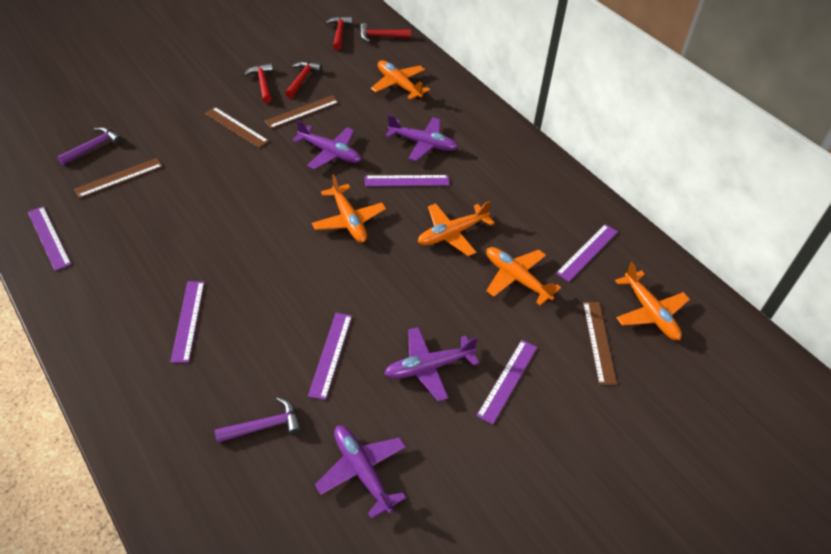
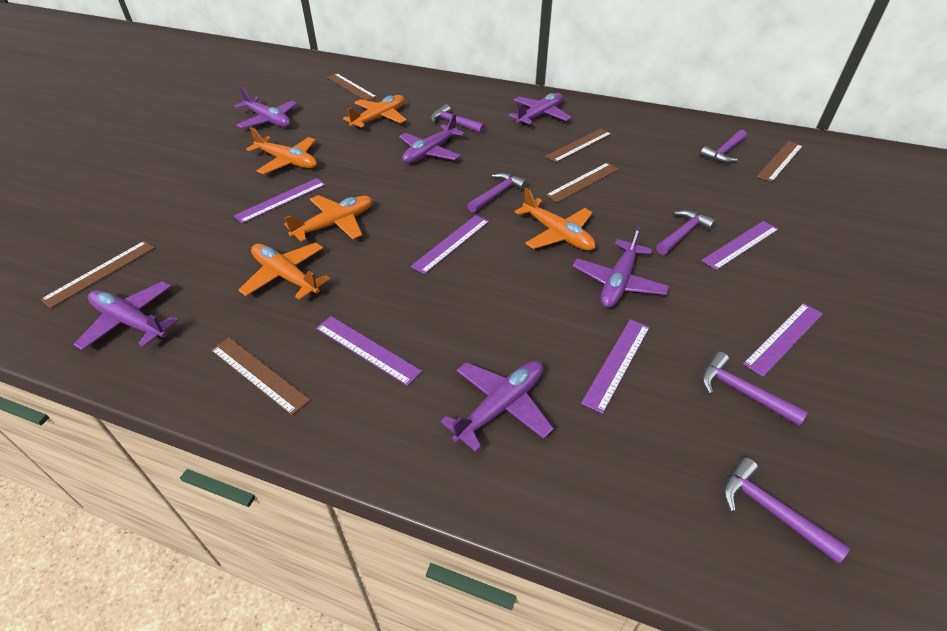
brown ruler: 4 -> 6
purple hammer: 2 -> 6
purple plane: 4 -> 6
red hammer: 4 -> 0

